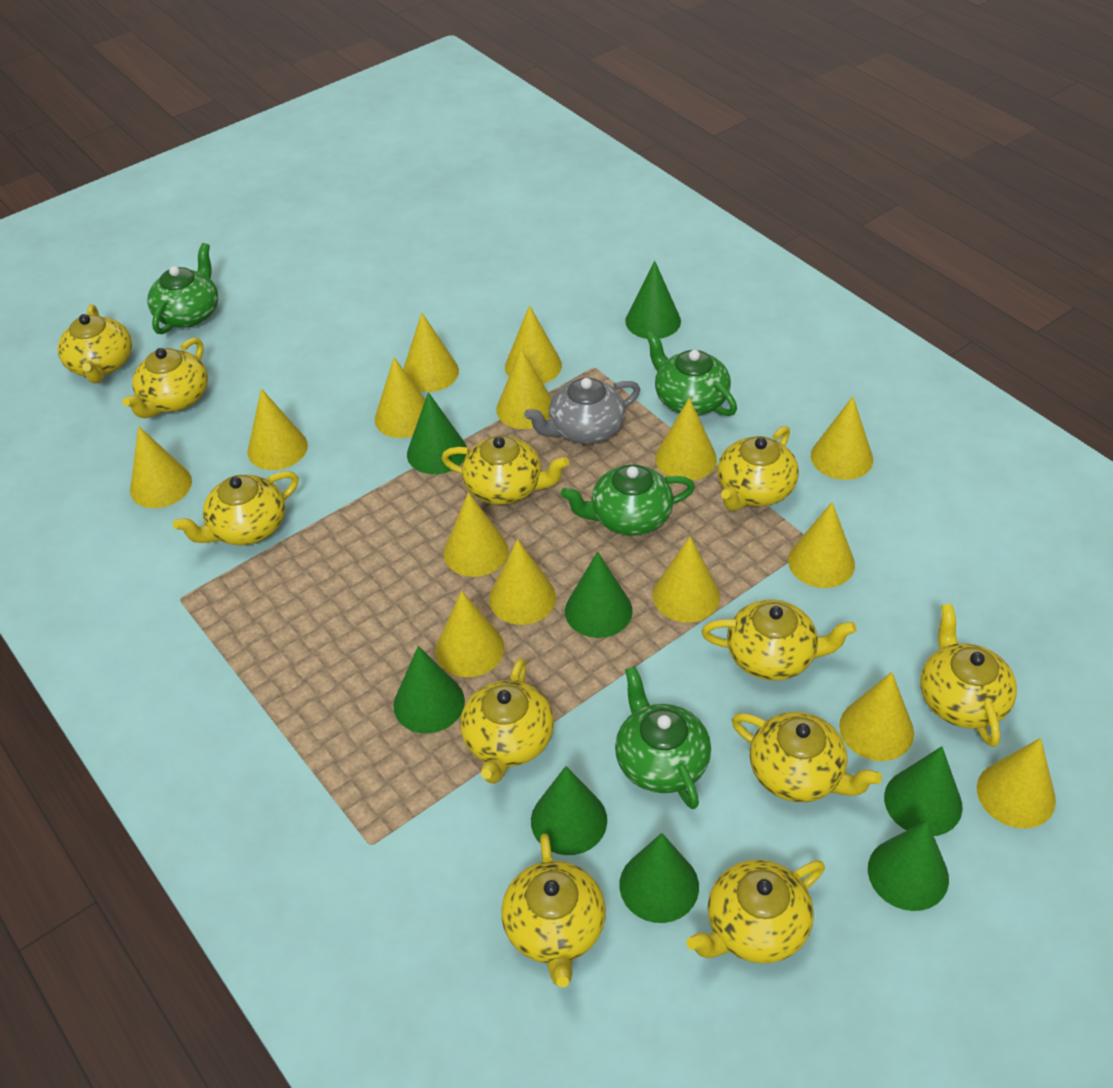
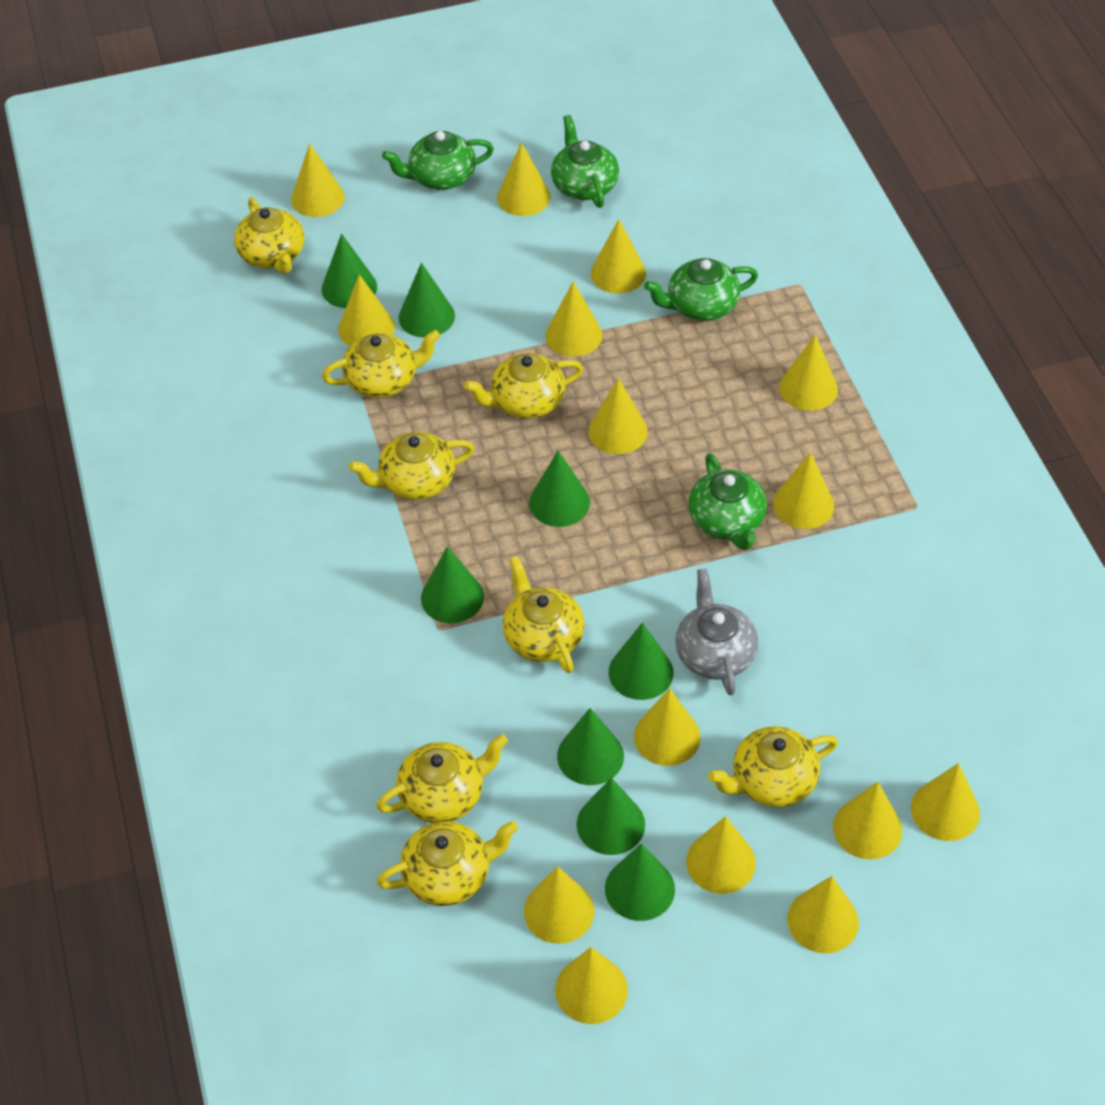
yellow teapot: 11 -> 8

